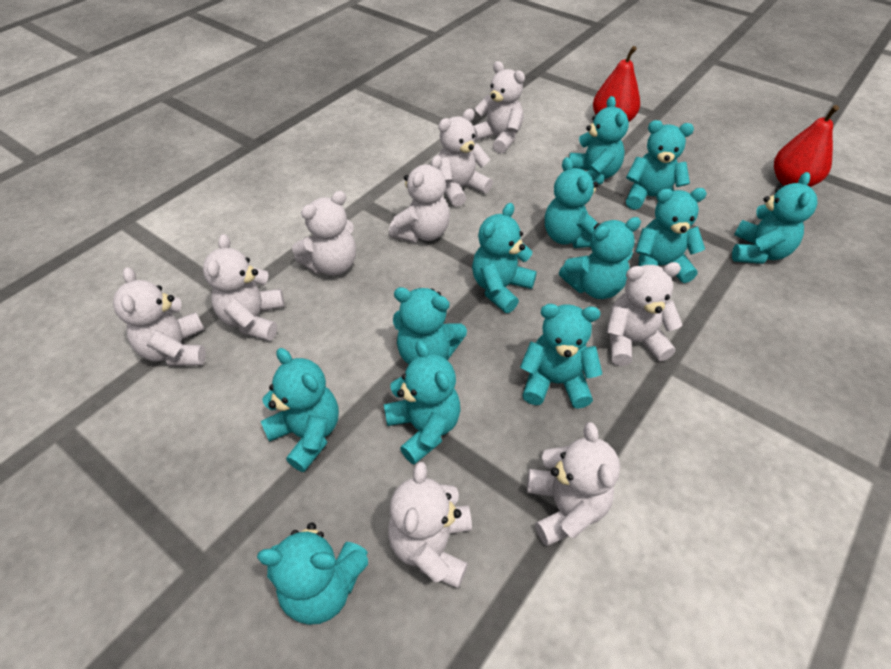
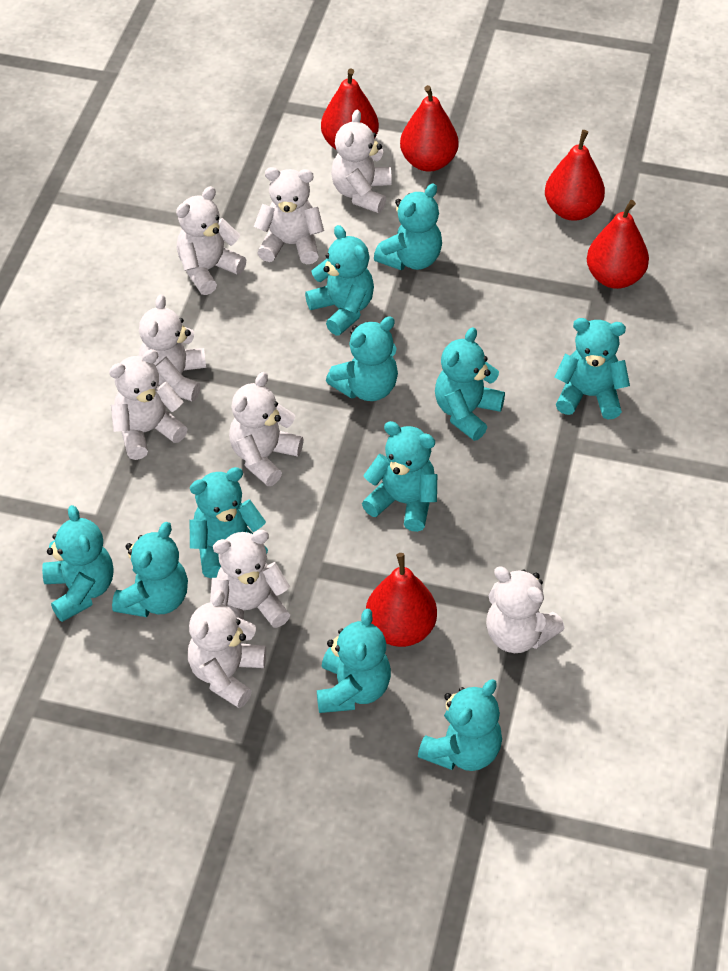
red pear: 2 -> 5
turquoise teddy bear: 12 -> 11

